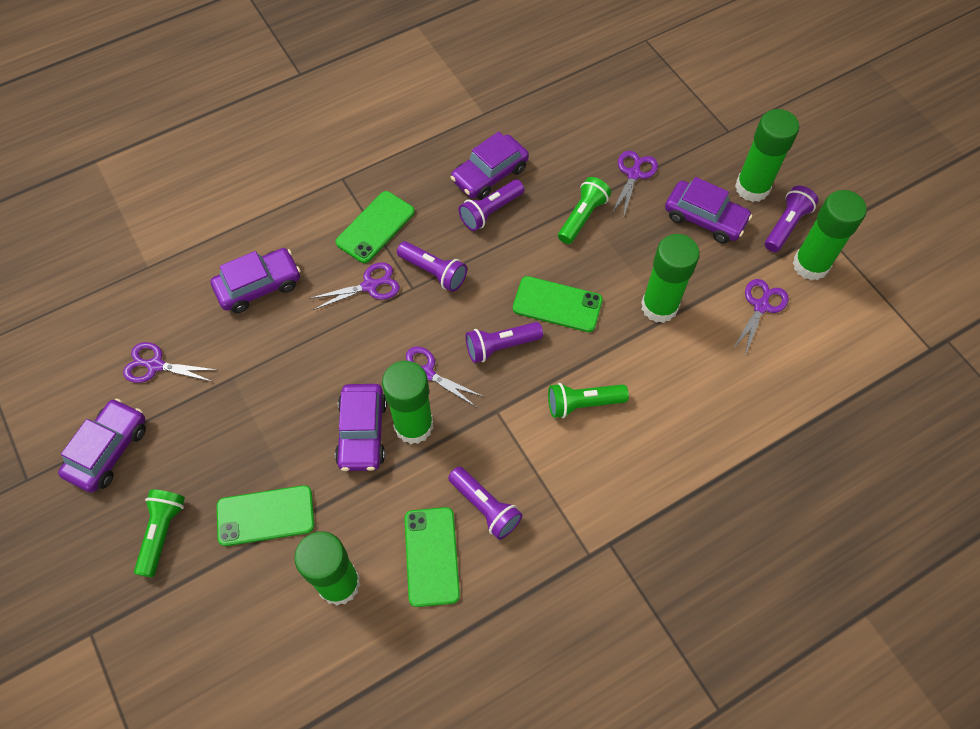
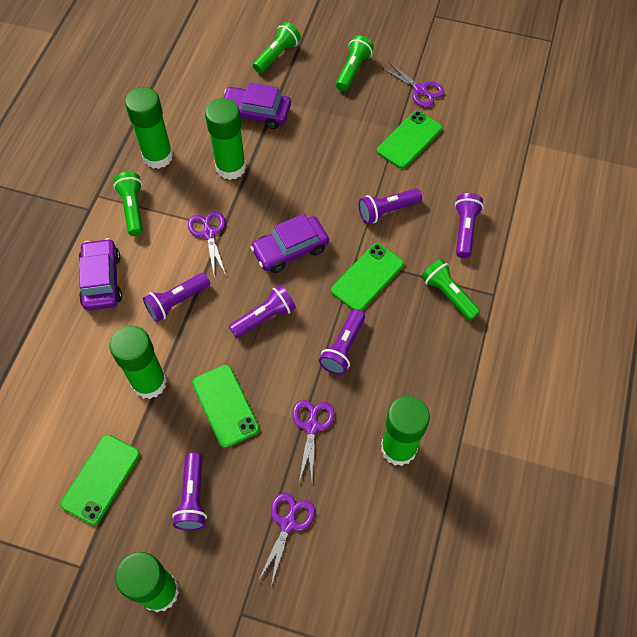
green flashlight: 3 -> 4
purple car: 5 -> 3
purple flashlight: 5 -> 6
purple scissors: 5 -> 4

